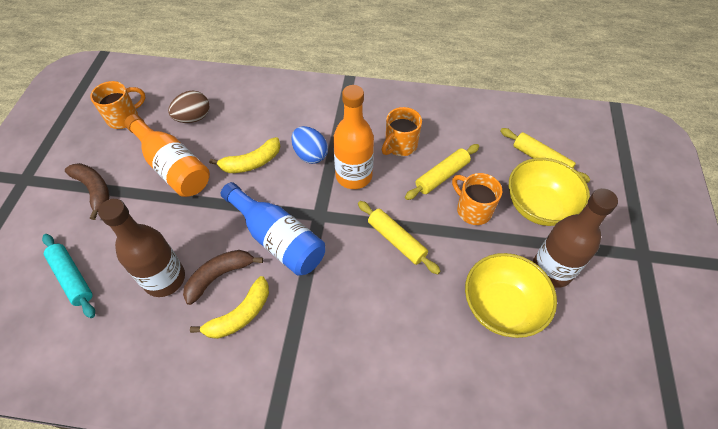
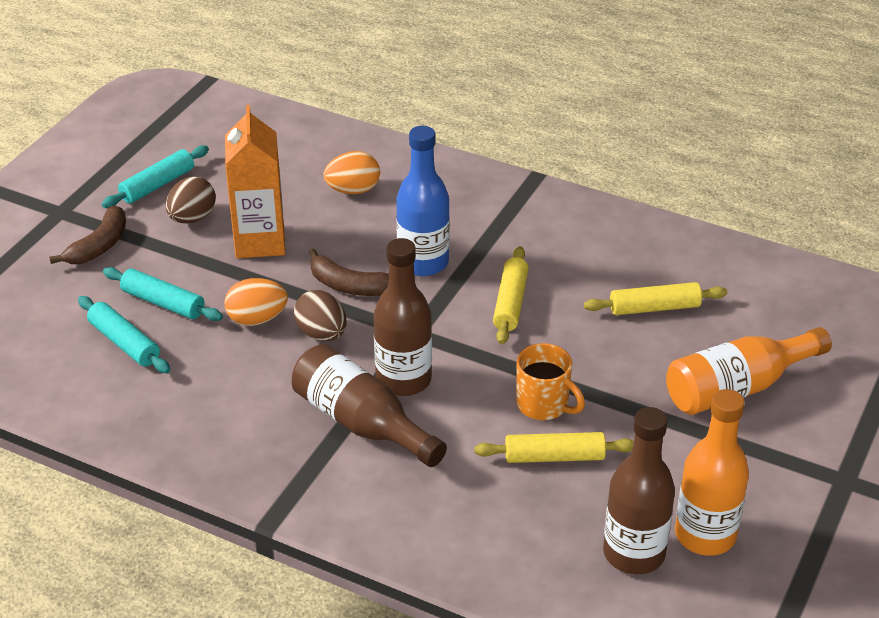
blue egg: 1 -> 0
brown bottle: 2 -> 3
brown egg: 1 -> 2
orange carton: 0 -> 1
orange egg: 0 -> 2
orange mug: 3 -> 1
turquoise rolling pin: 1 -> 3
yellow banana: 2 -> 0
yellow bowl: 2 -> 0

